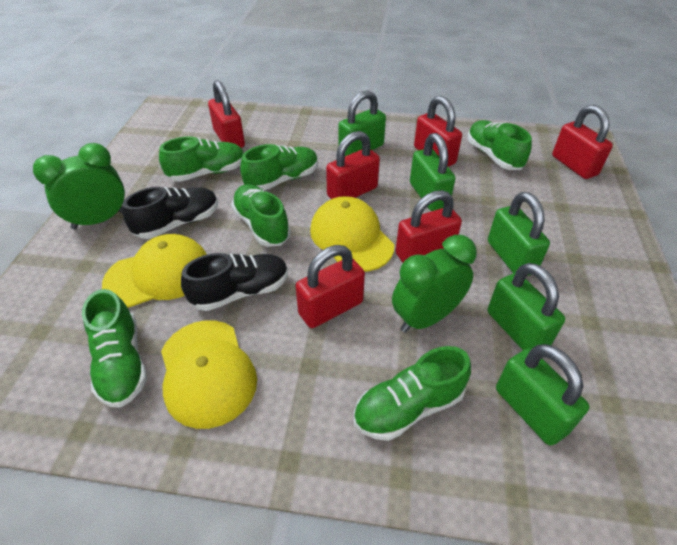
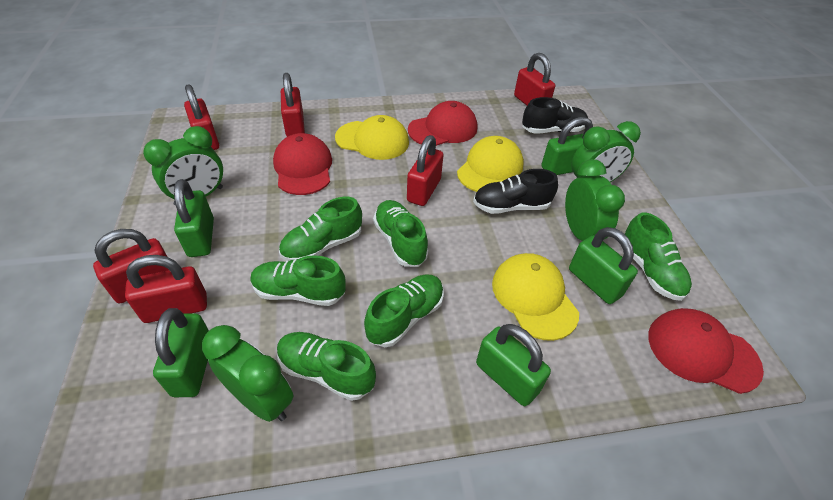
green clock: 2 -> 4
red cap: 0 -> 3

